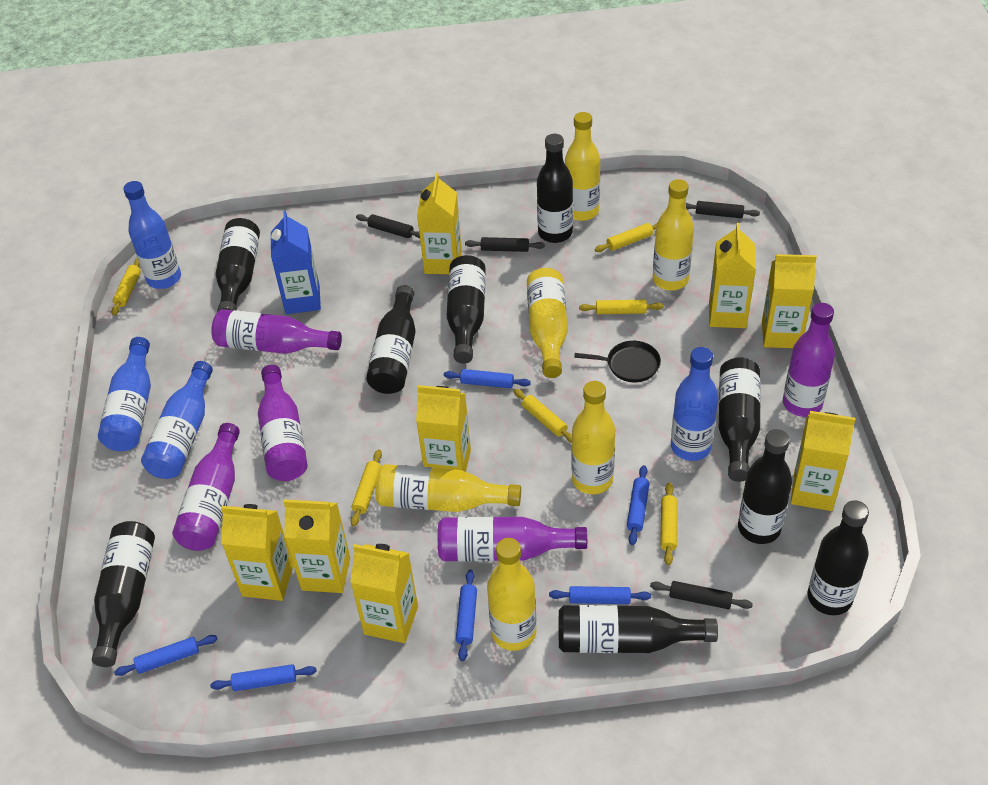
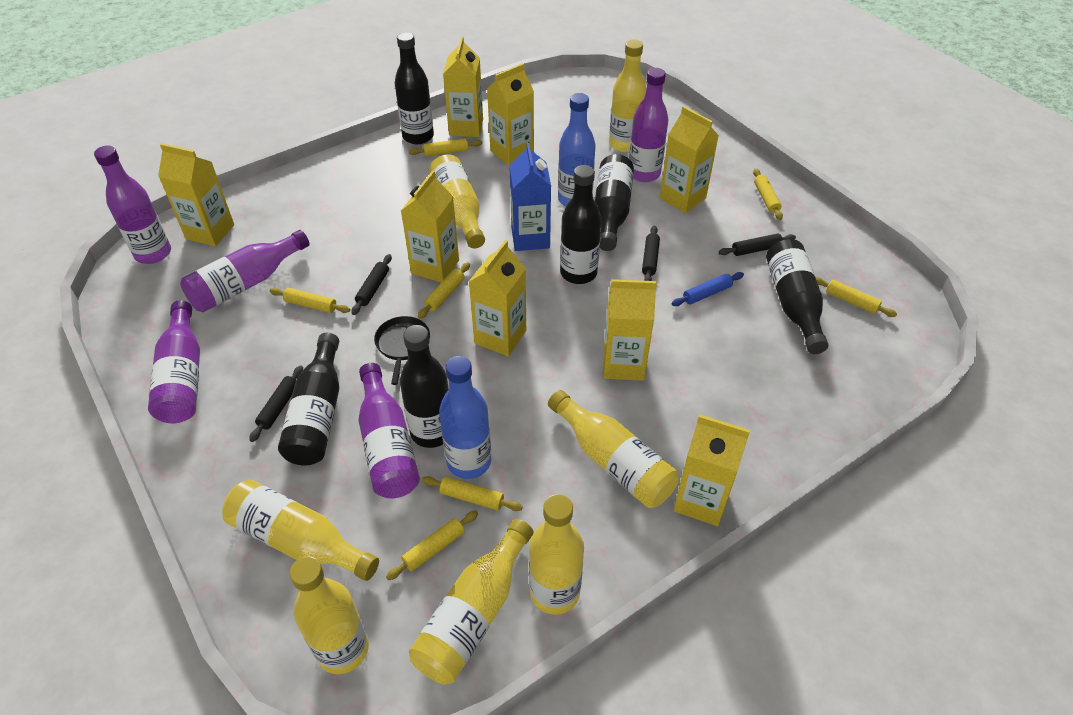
black bottle: 9 -> 6
blue bottle: 4 -> 2
blue rolling pin: 6 -> 1
yellow bottle: 6 -> 7
yellow rolling pin: 6 -> 7

